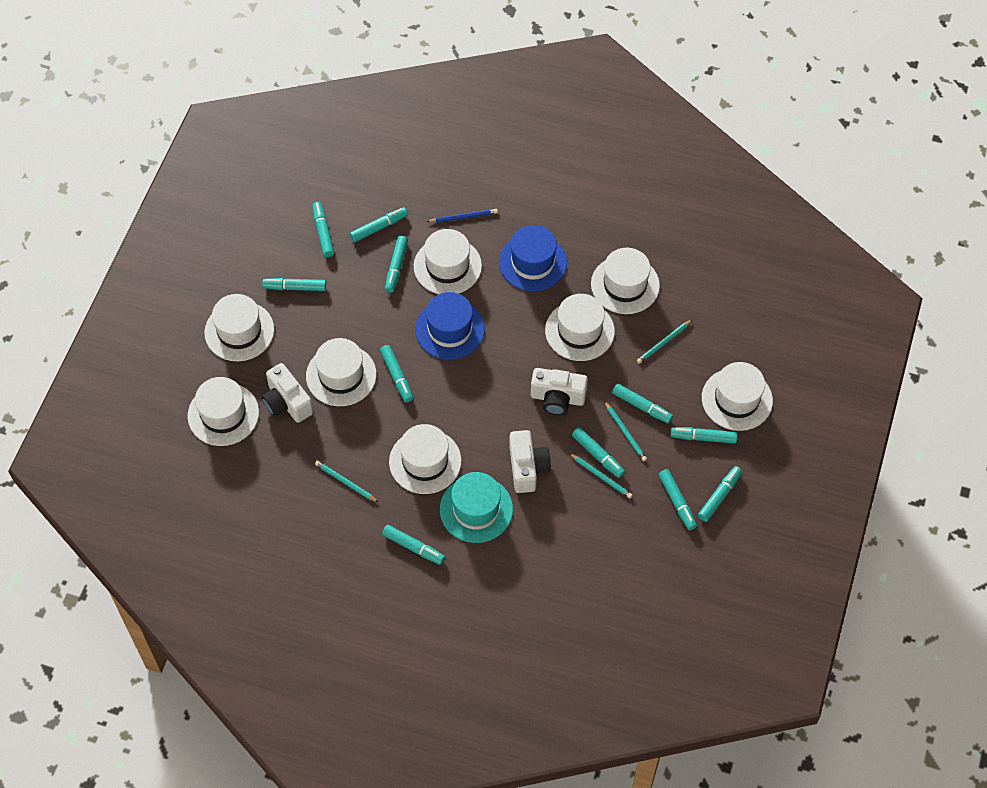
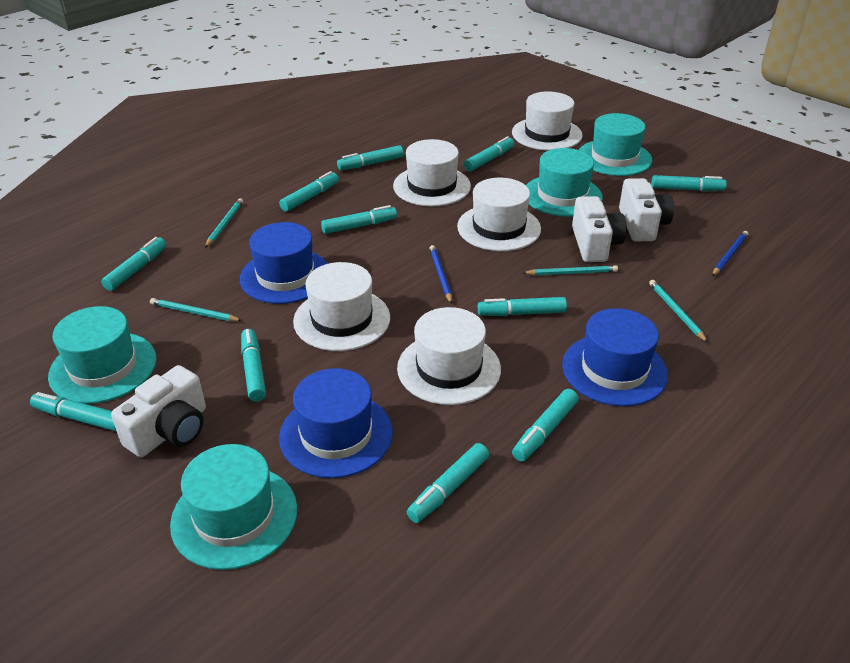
blue hat: 2 -> 3
blue pencil: 1 -> 2
turquoise hat: 1 -> 4
white hat: 8 -> 5

